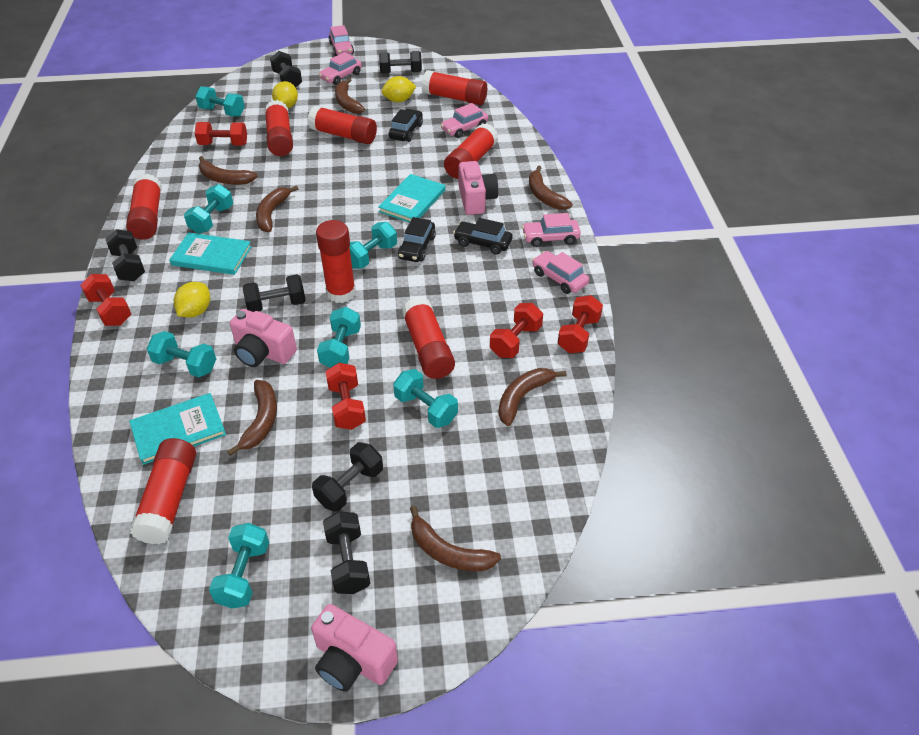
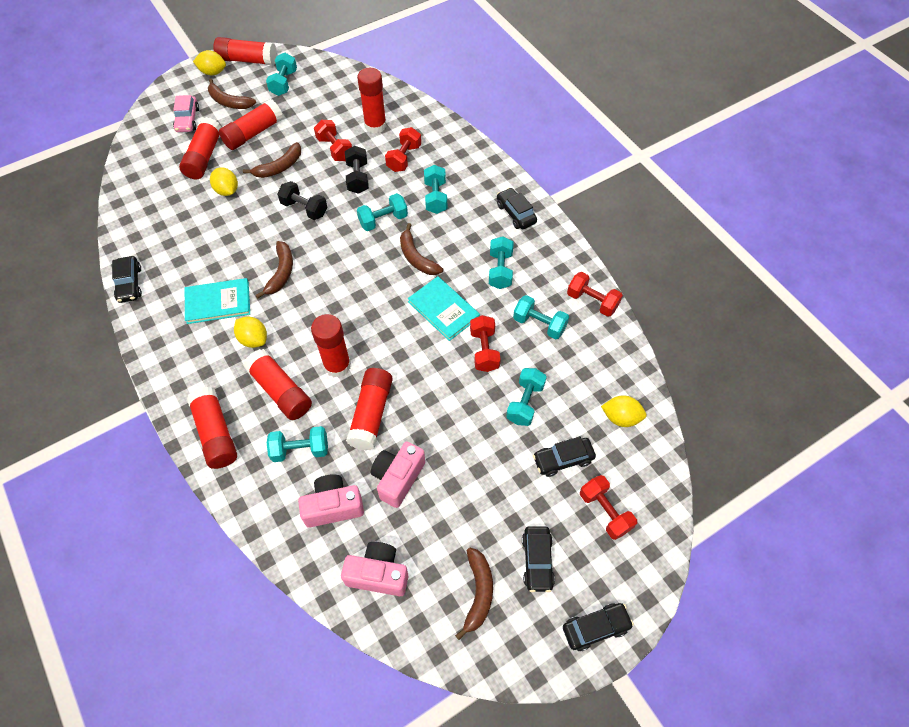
black car: 3 -> 5
black dumbbell: 6 -> 2
brown banana: 7 -> 5
pink car: 5 -> 1
turquoise book: 3 -> 2
yellow lemon: 3 -> 4

